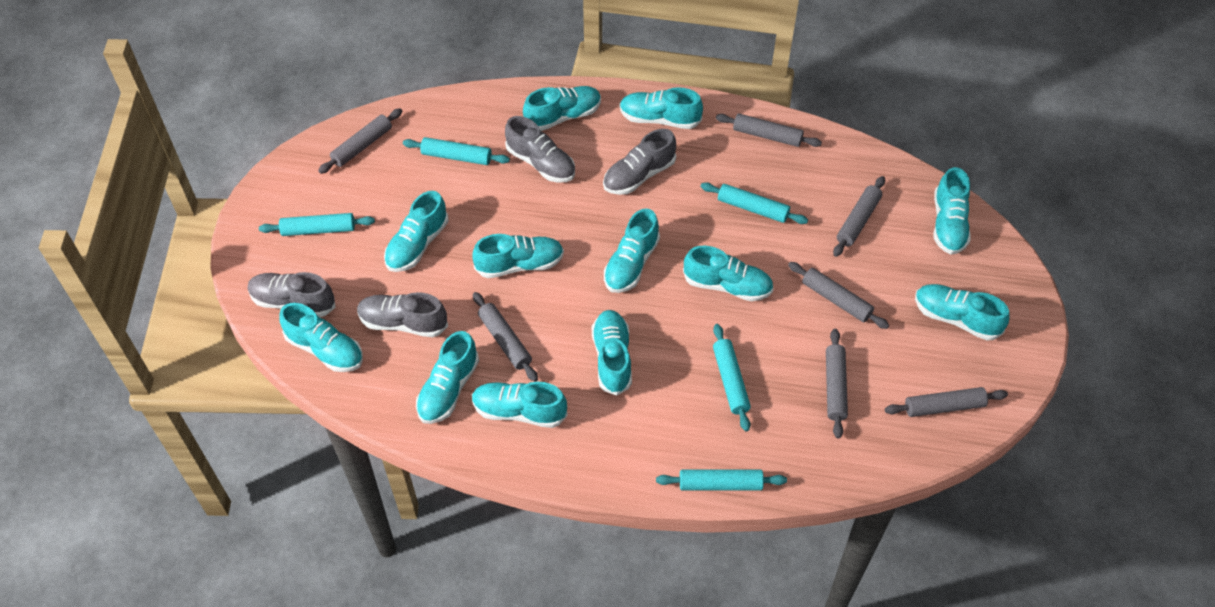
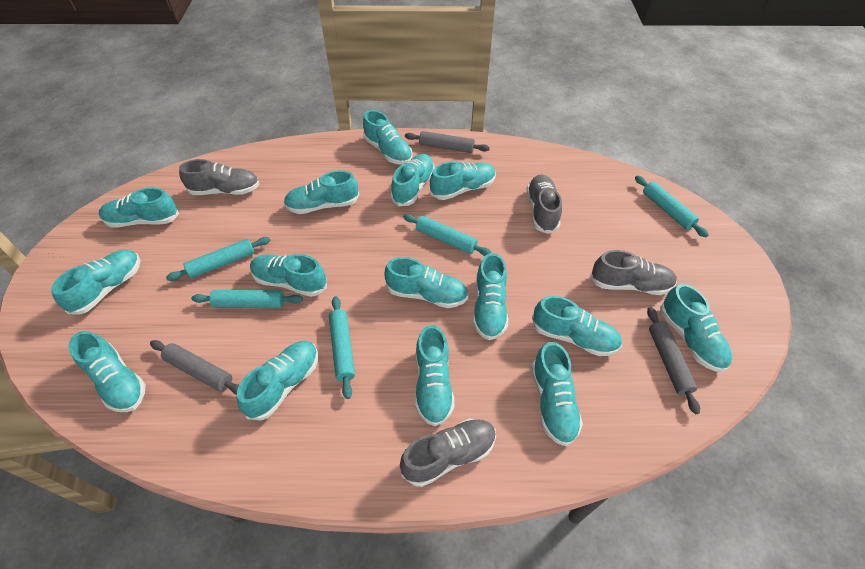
grey rolling pin: 7 -> 3
turquoise shoe: 12 -> 15

